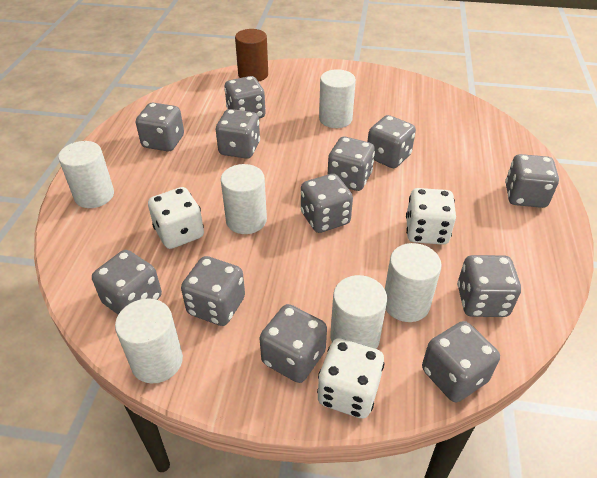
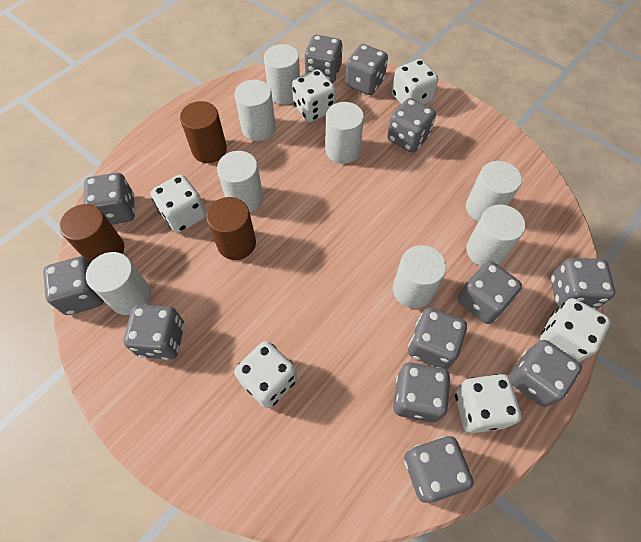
brown cylinder: 1 -> 3
white cylinder: 6 -> 8
white dice: 3 -> 6

